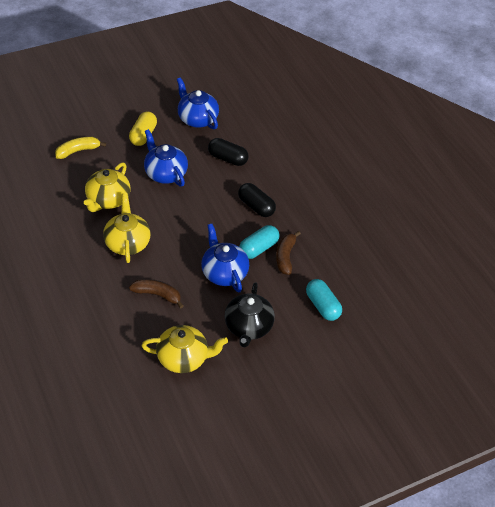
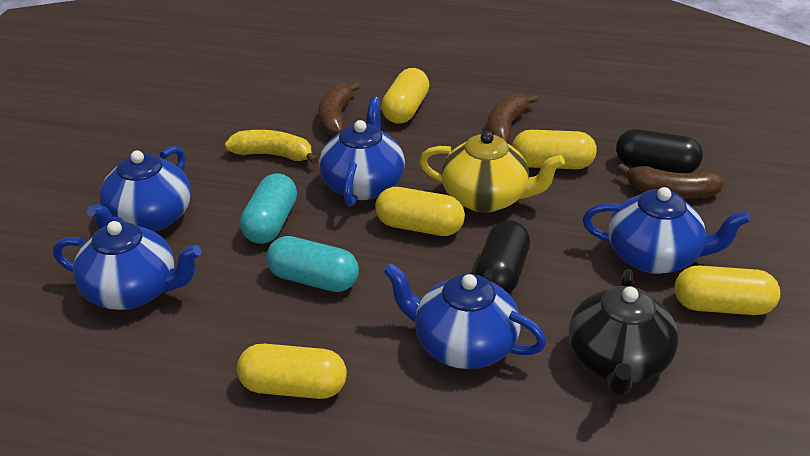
blue teapot: 3 -> 5
brown banana: 2 -> 3
yellow capsule: 1 -> 5
yellow teapot: 3 -> 1

